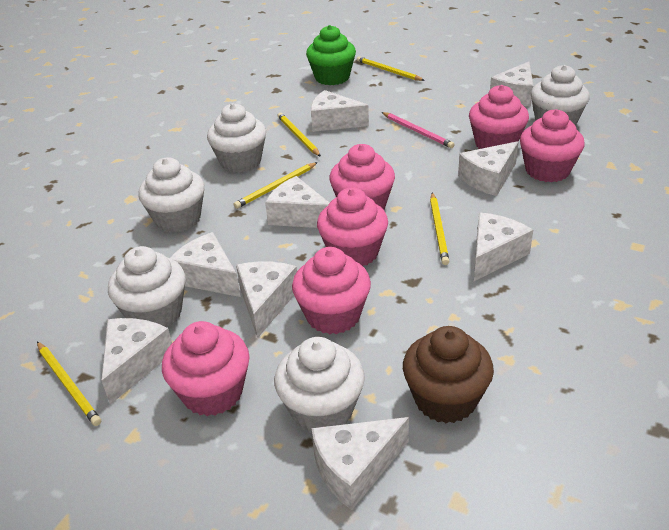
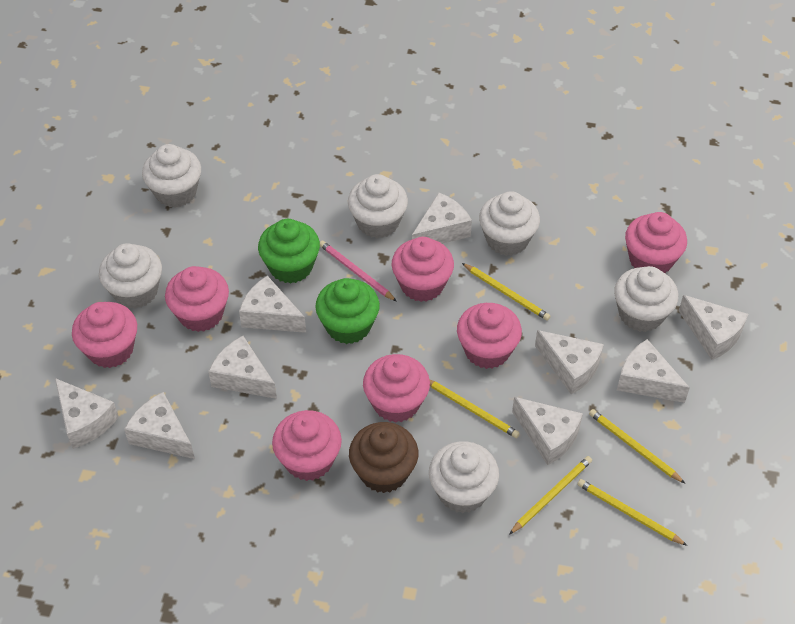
green cupcake: 1 -> 2
pink cupcake: 6 -> 7
white cupcake: 5 -> 6

